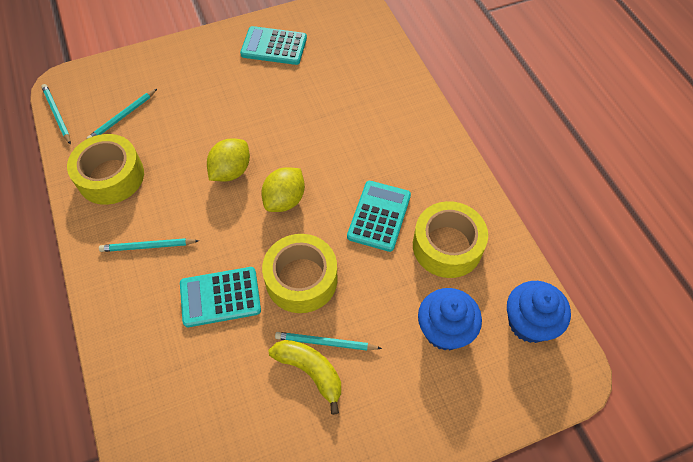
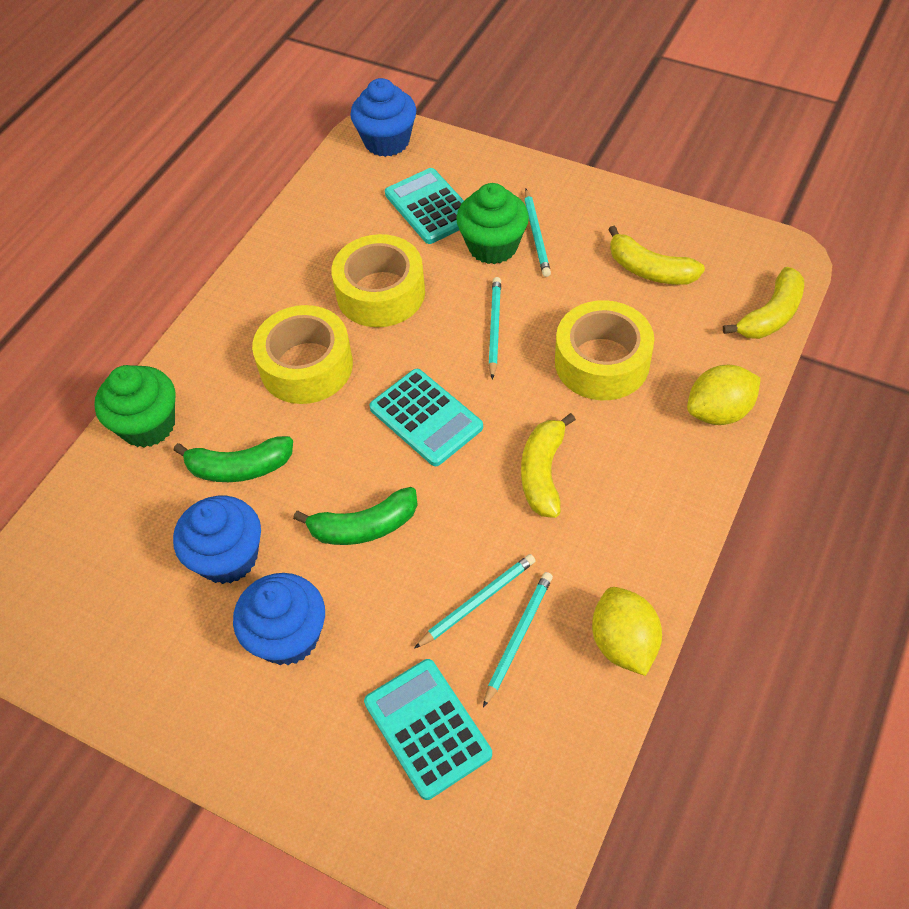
blue cupcake: 2 -> 3
green banana: 0 -> 2
green cupcake: 0 -> 2
yellow banana: 1 -> 3

